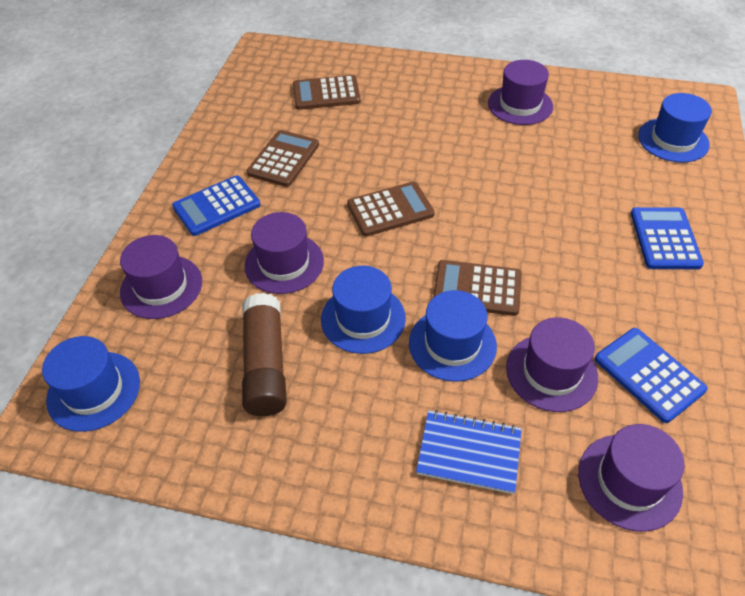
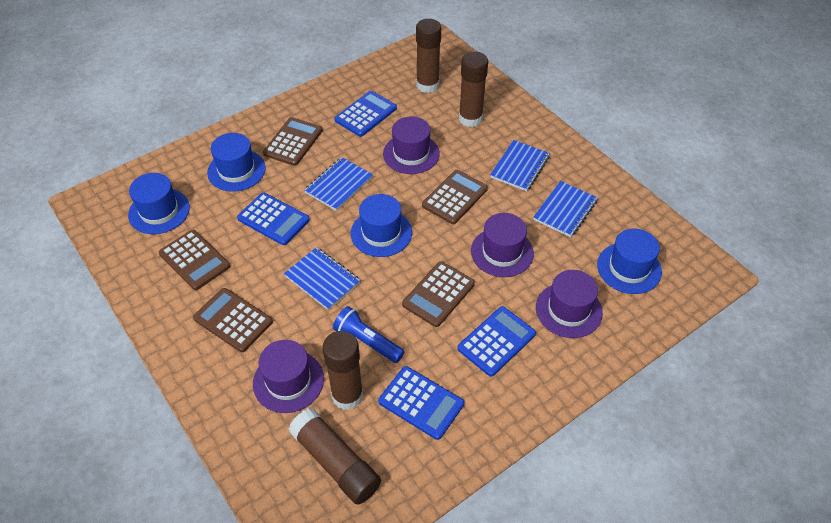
blue calculator: 3 -> 4
blue flashlight: 0 -> 1
blue notebook: 1 -> 4
brown calculator: 4 -> 5
brown glue stick: 1 -> 4
purple hat: 5 -> 4

